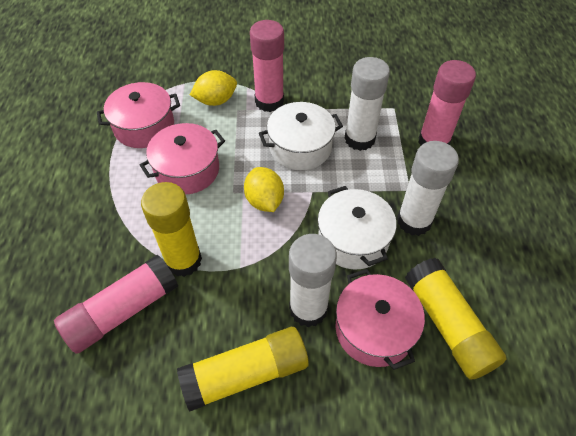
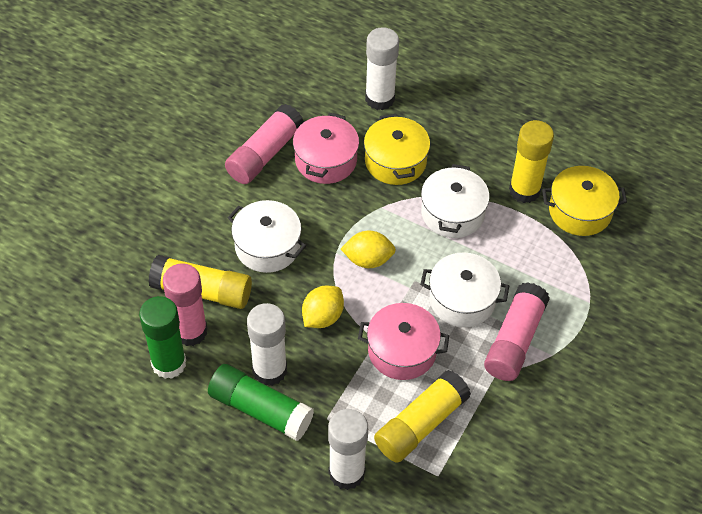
green glue stick: 0 -> 2
pink pot: 3 -> 2
white pot: 2 -> 3
yellow pot: 0 -> 2

